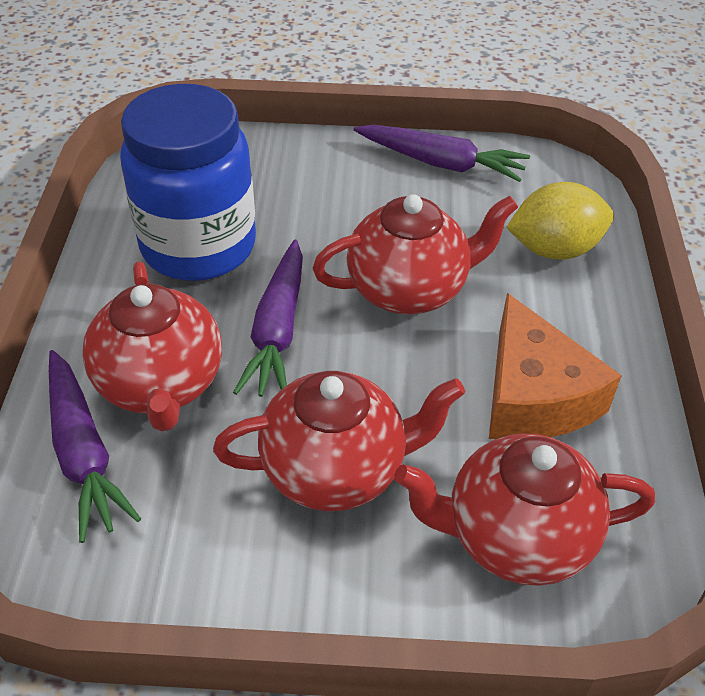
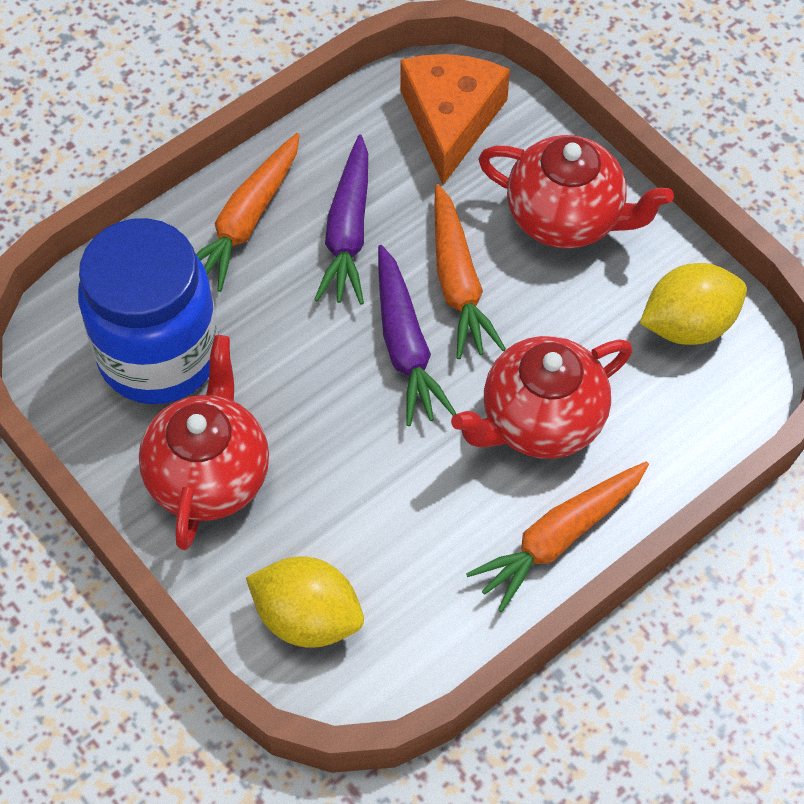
orange carrot: 0 -> 3
purple carrot: 3 -> 2
red teapot: 4 -> 3
yellow lemon: 1 -> 2

